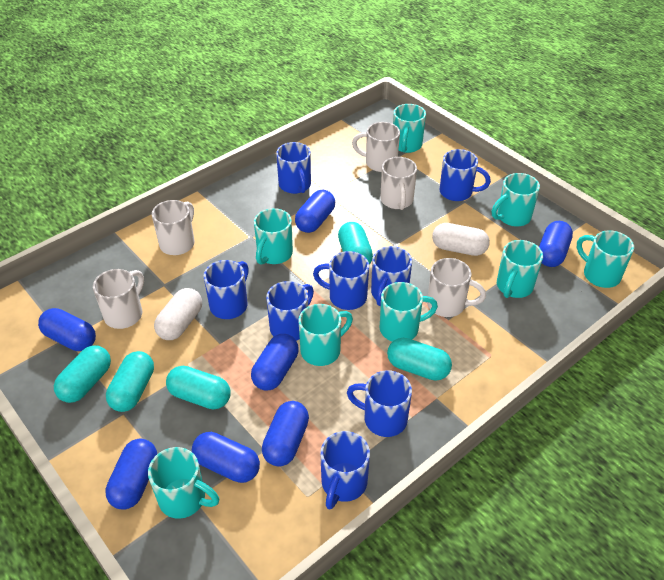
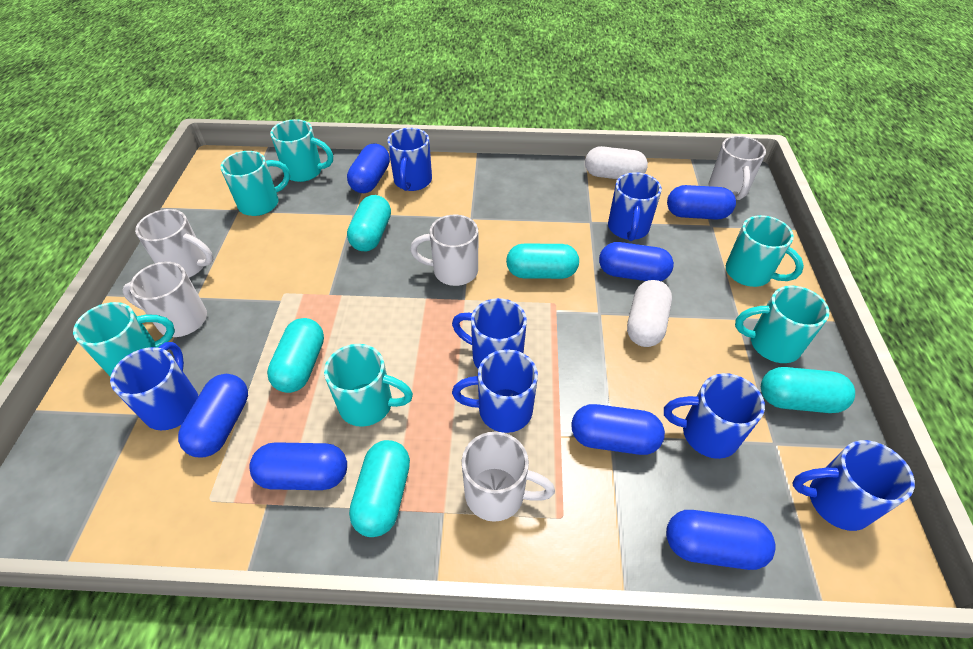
blue mug: 8 -> 7
turquoise mug: 8 -> 6

